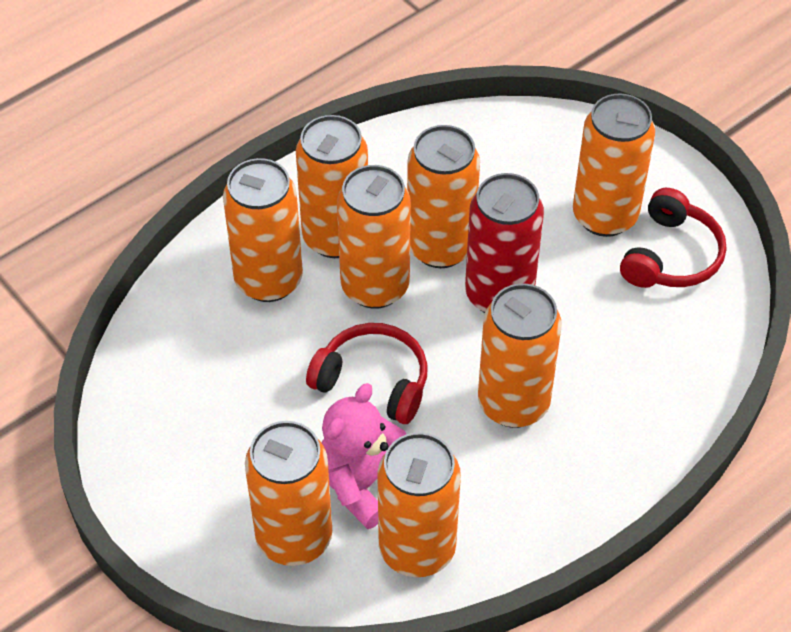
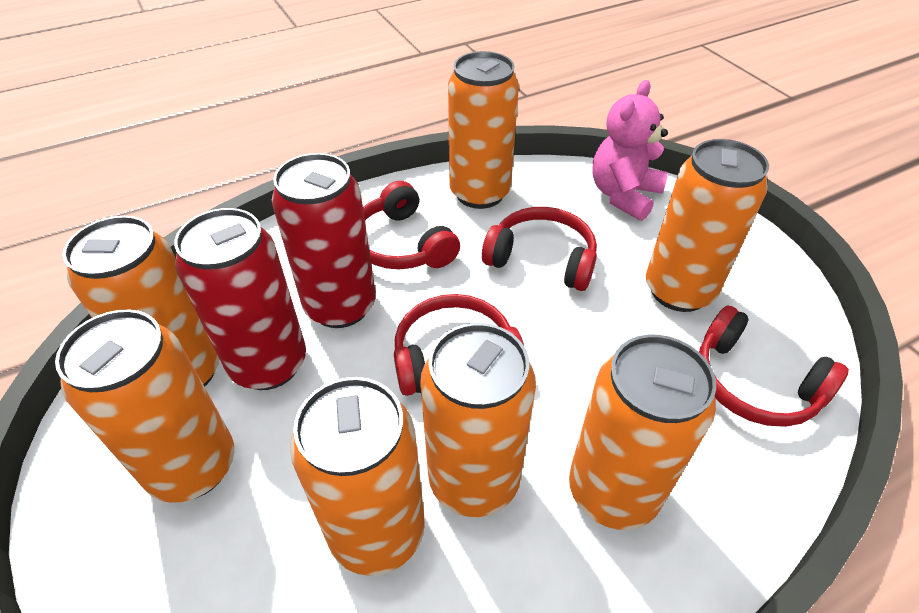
orange can: 8 -> 7
red can: 1 -> 2
red headphones: 2 -> 4

